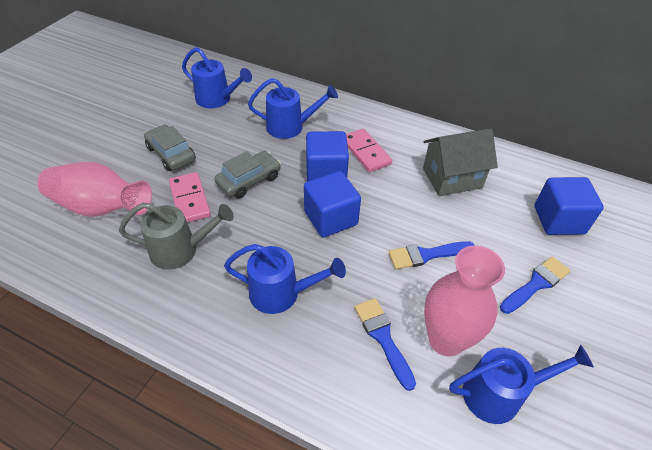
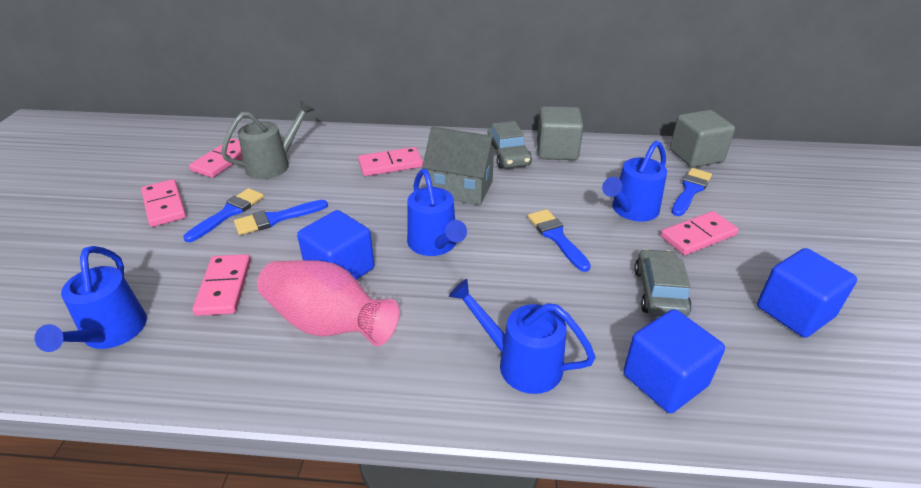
blue brush: 3 -> 4
grey cube: 0 -> 2
pink domino: 2 -> 5
pink vase: 2 -> 1

